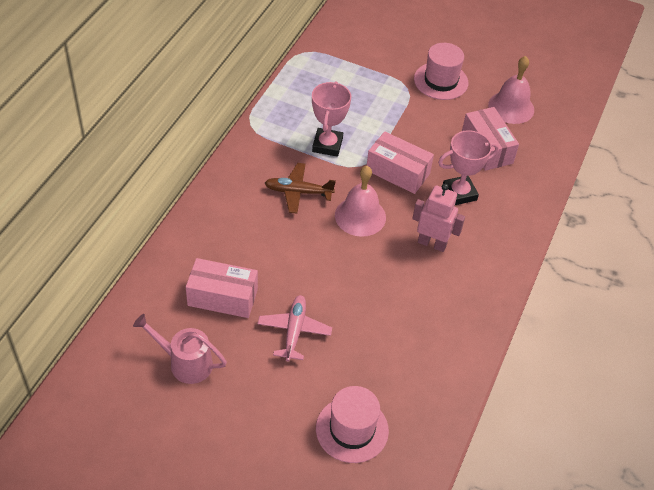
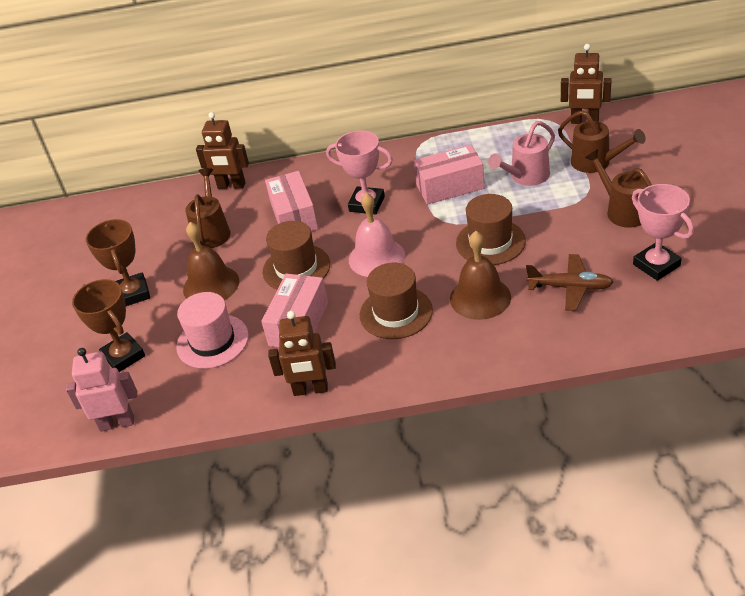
brown bell: 0 -> 2
brown hat: 0 -> 3
brown robot: 0 -> 3
brown trophy: 0 -> 2
brown watering can: 0 -> 3
pink bell: 2 -> 1
pink hat: 2 -> 1
pink plane: 1 -> 0

